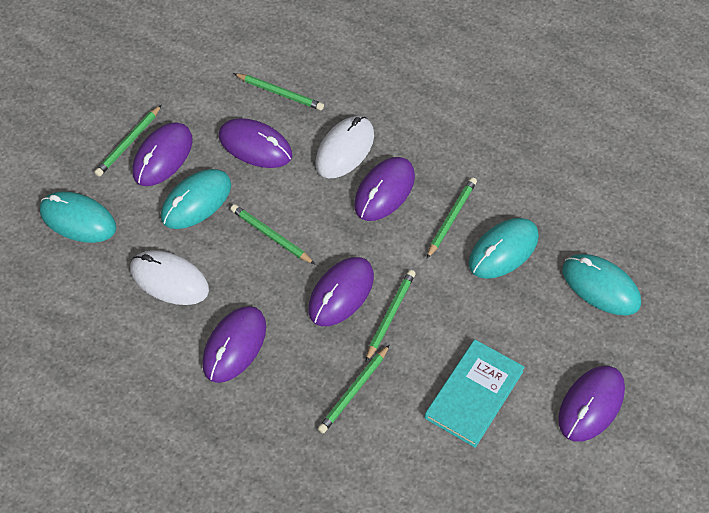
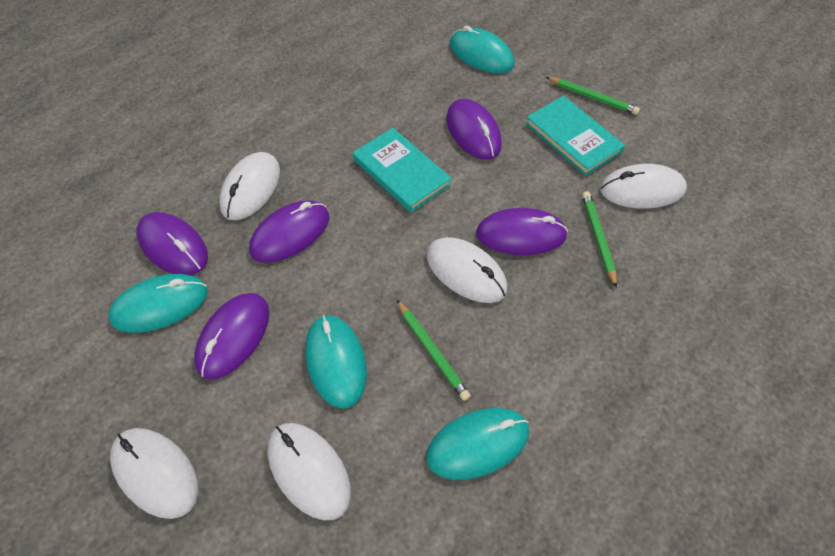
green pencil: 6 -> 3
purple mouse: 6 -> 5
turquoise book: 1 -> 2
white mouse: 2 -> 5

